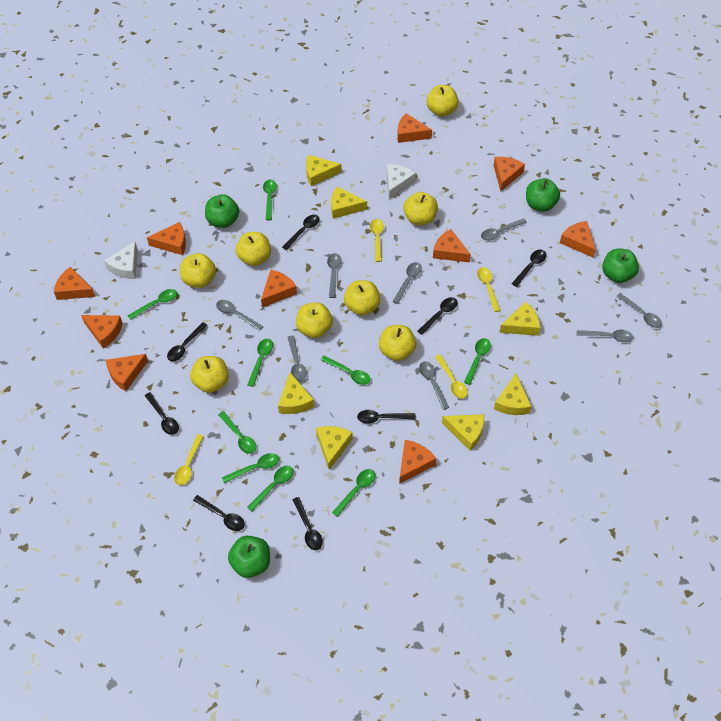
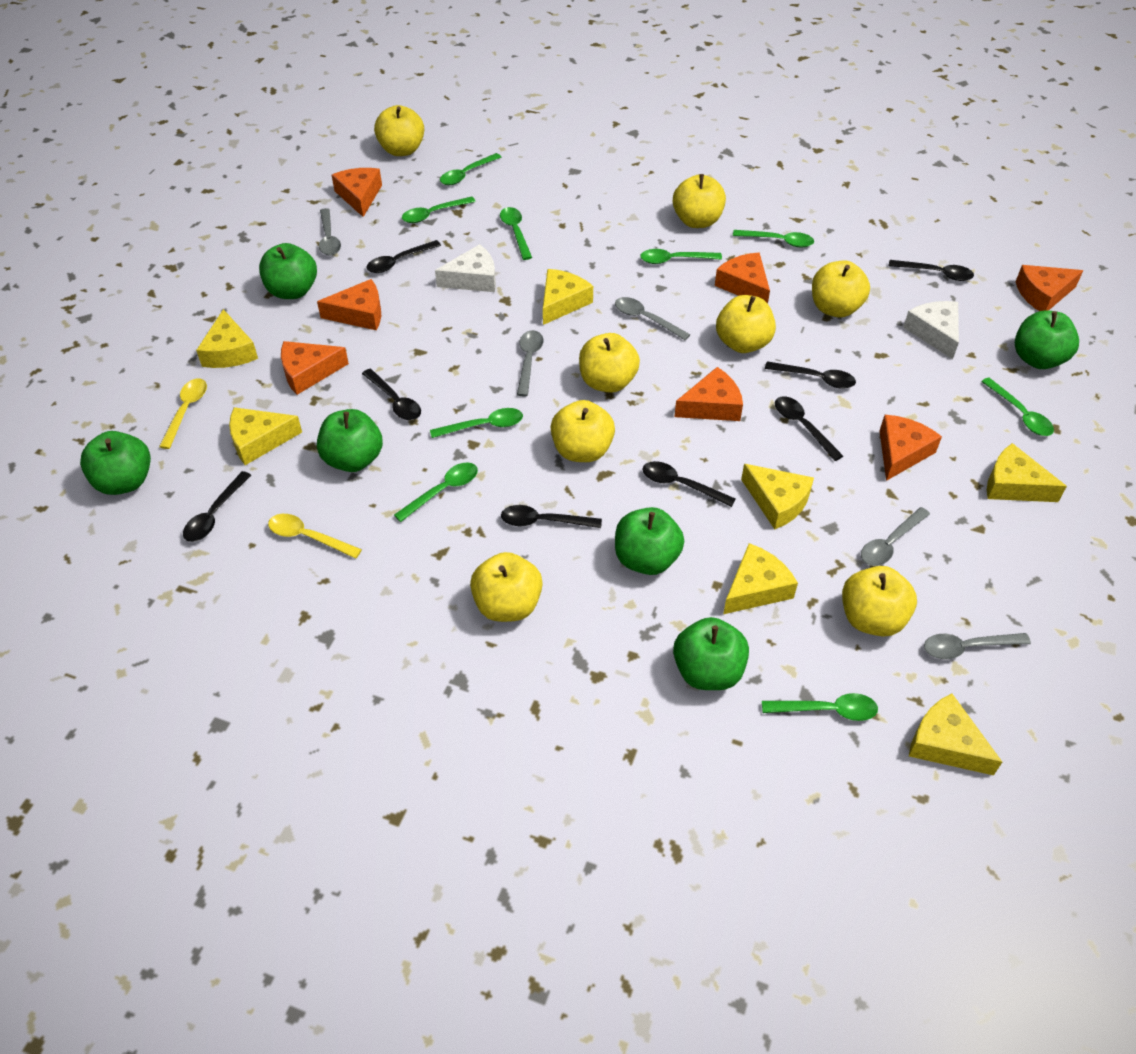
green apple: 4 -> 6
grey spoon: 8 -> 5
orange cheese: 10 -> 7
yellow spoon: 4 -> 2

